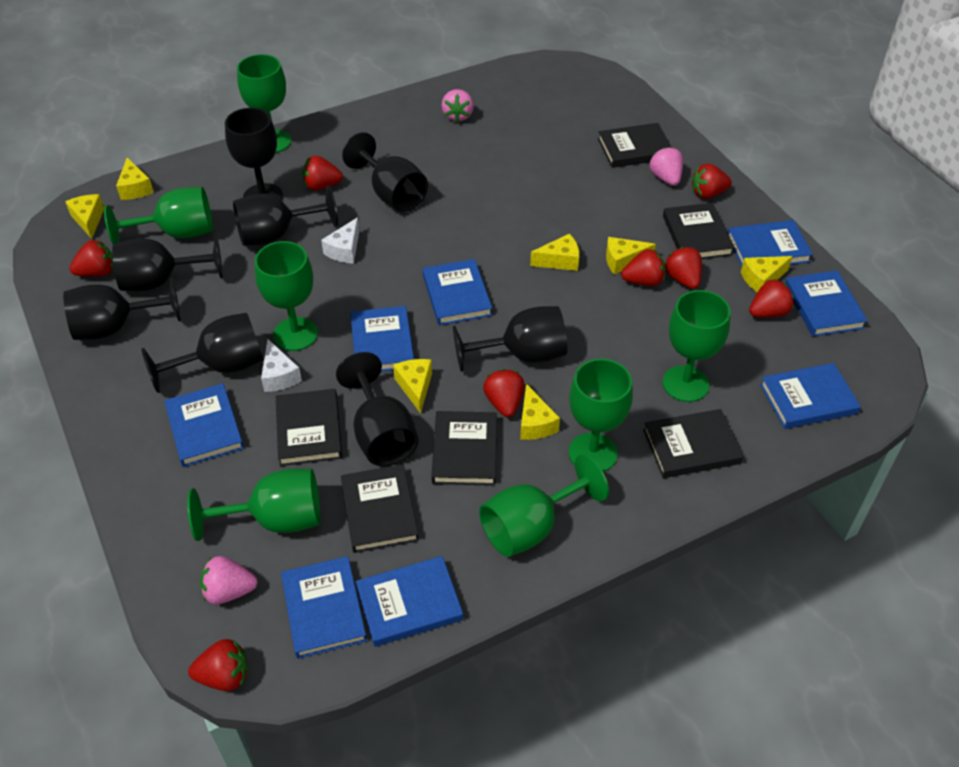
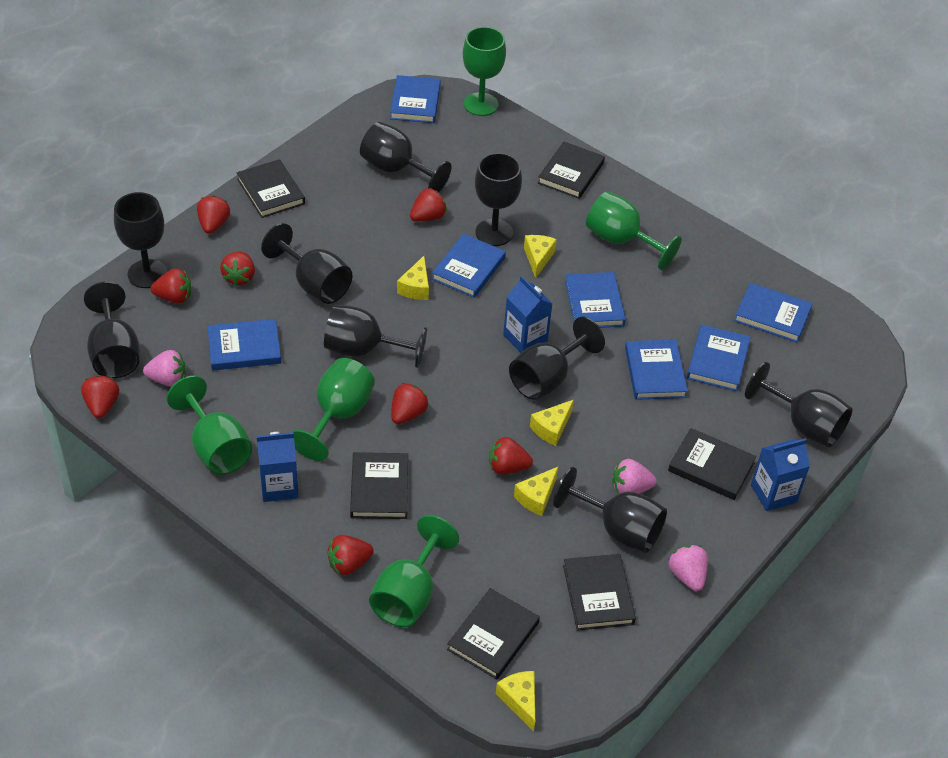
black goblet: 8 -> 9
blue book: 8 -> 7
blue carton: 0 -> 3
green goblet: 7 -> 5
white cheese: 2 -> 0
yellow cheese: 7 -> 5

